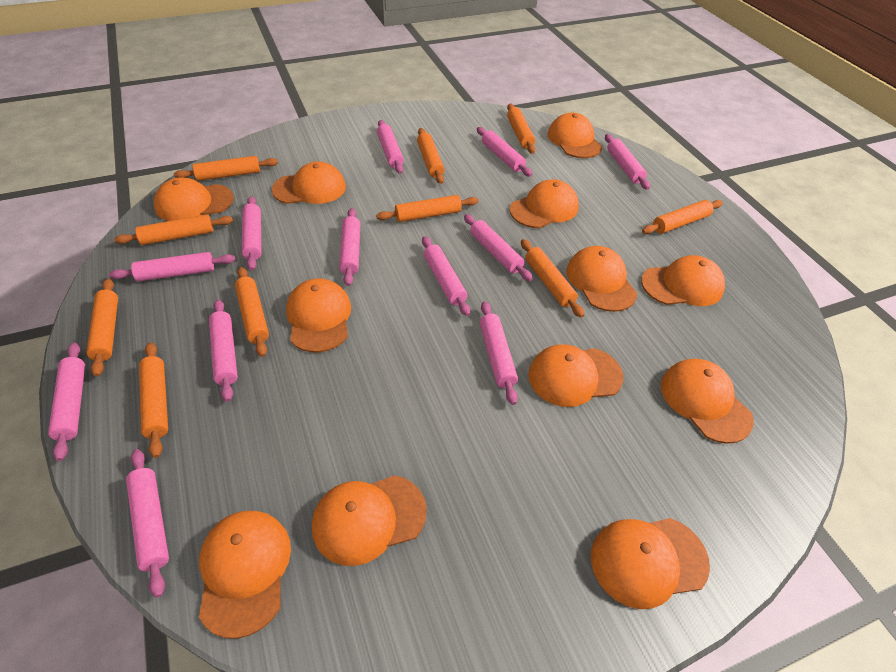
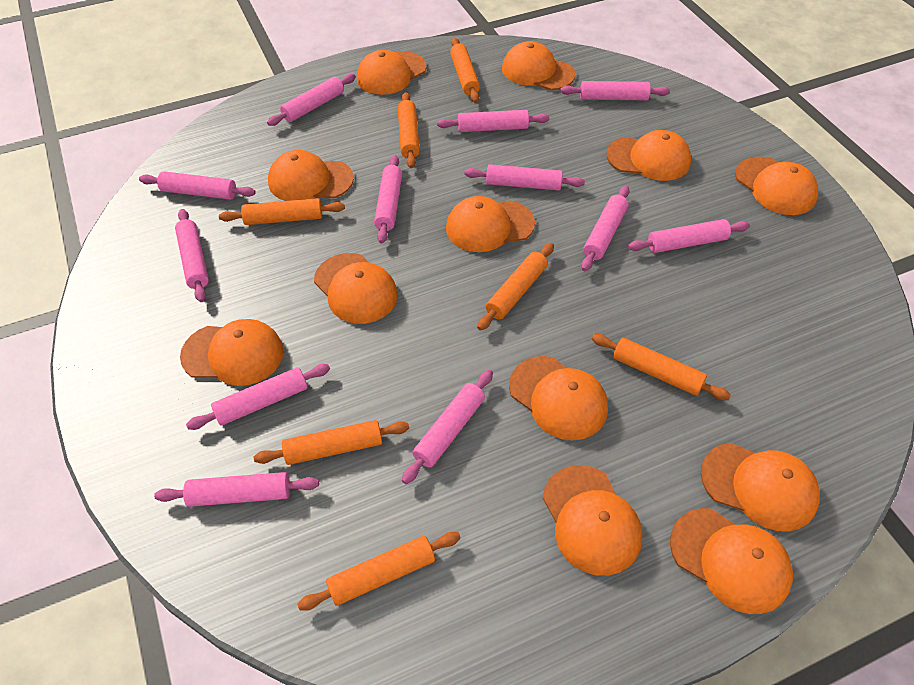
orange rolling pin: 10 -> 7

